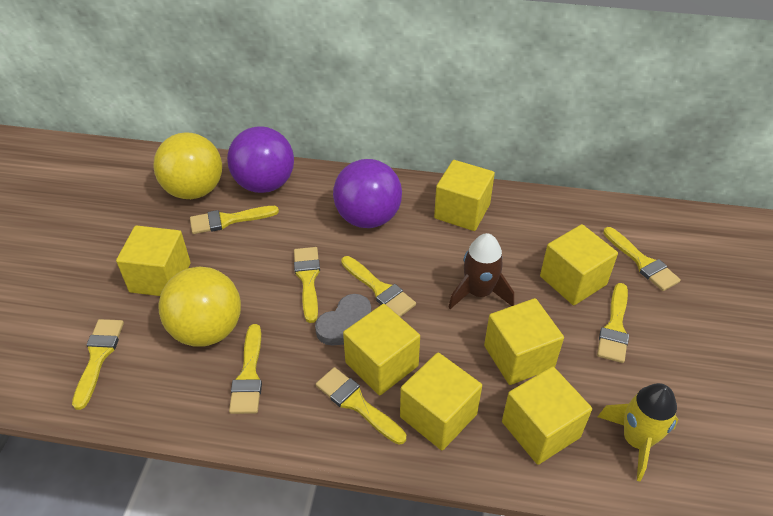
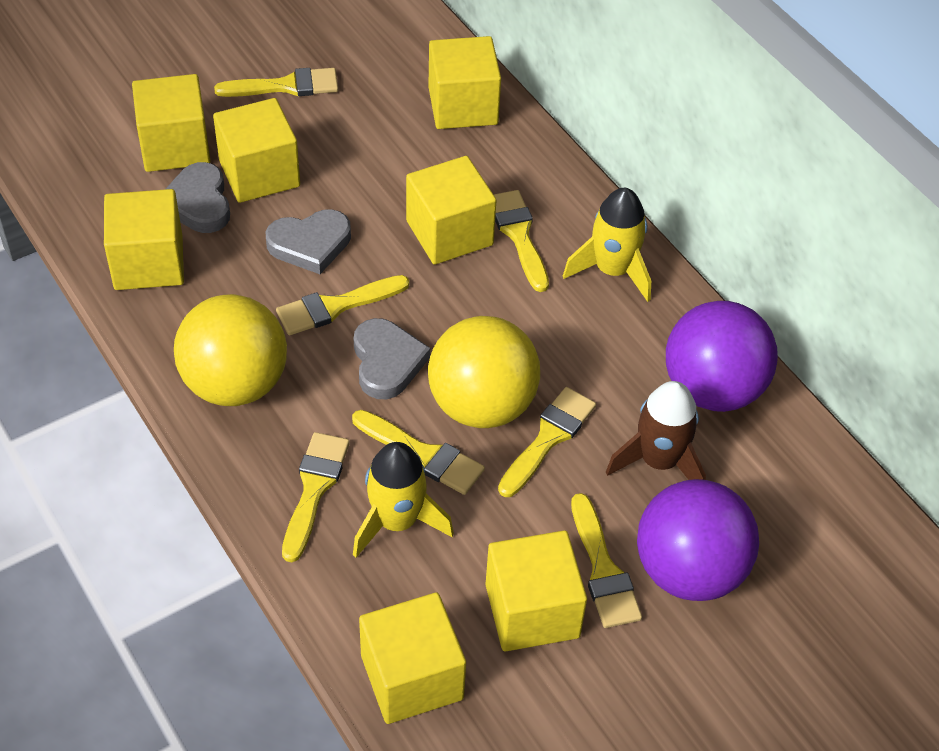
grey heart: 1 -> 3
yellow brush: 8 -> 7
yellow rocket: 1 -> 2

